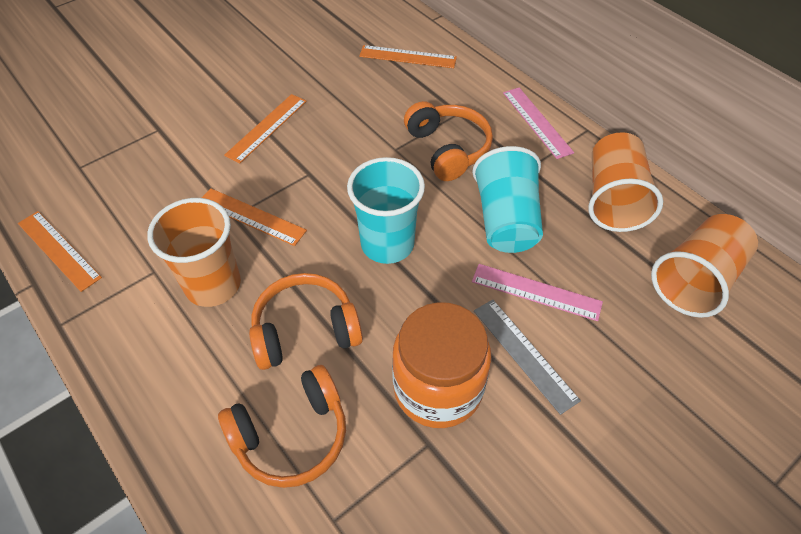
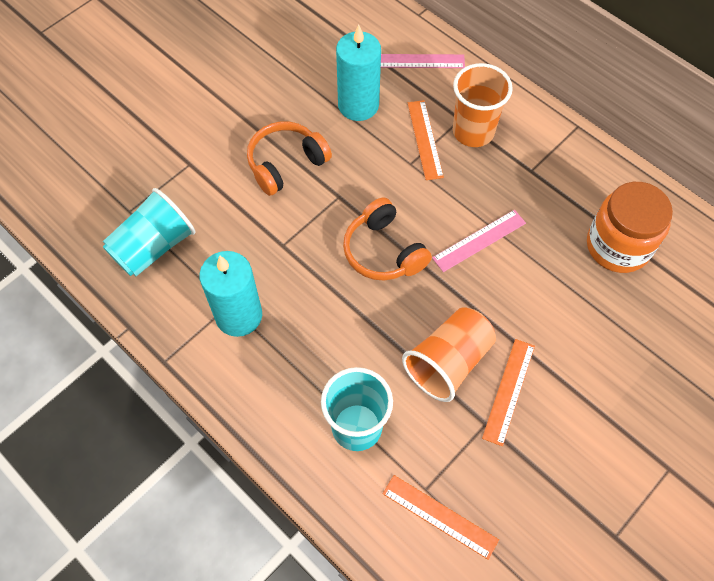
grey ruler: 1 -> 0
orange cup: 3 -> 2
orange headphones: 3 -> 2
orange ruler: 4 -> 3
turquoise candle: 0 -> 2

